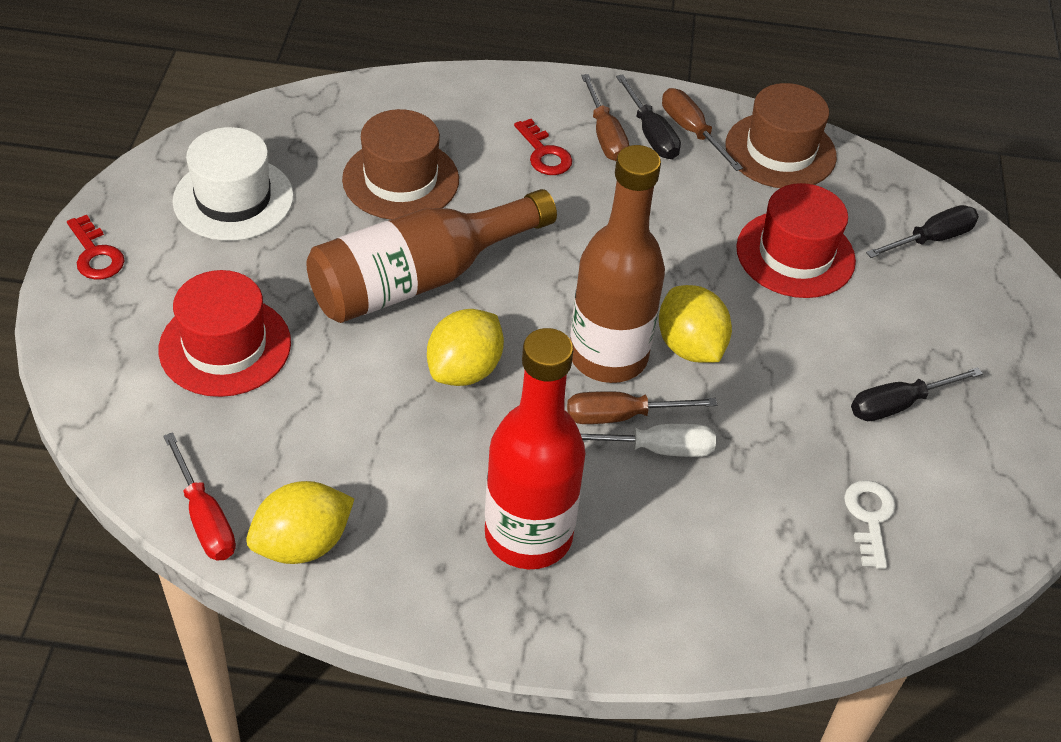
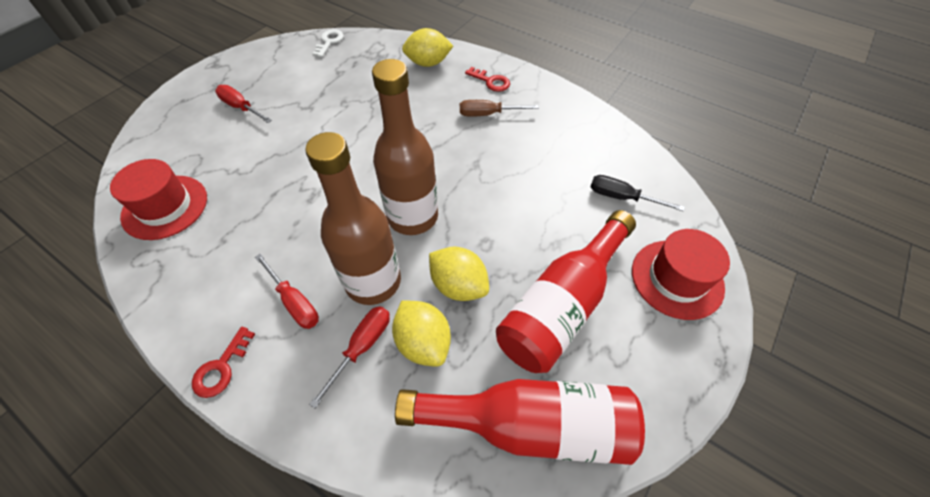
black screwdriver: 3 -> 1
brown hat: 2 -> 0
brown screwdriver: 3 -> 1
red bottle: 1 -> 2
red screwdriver: 1 -> 3
white hat: 1 -> 0
white screwdriver: 1 -> 0

